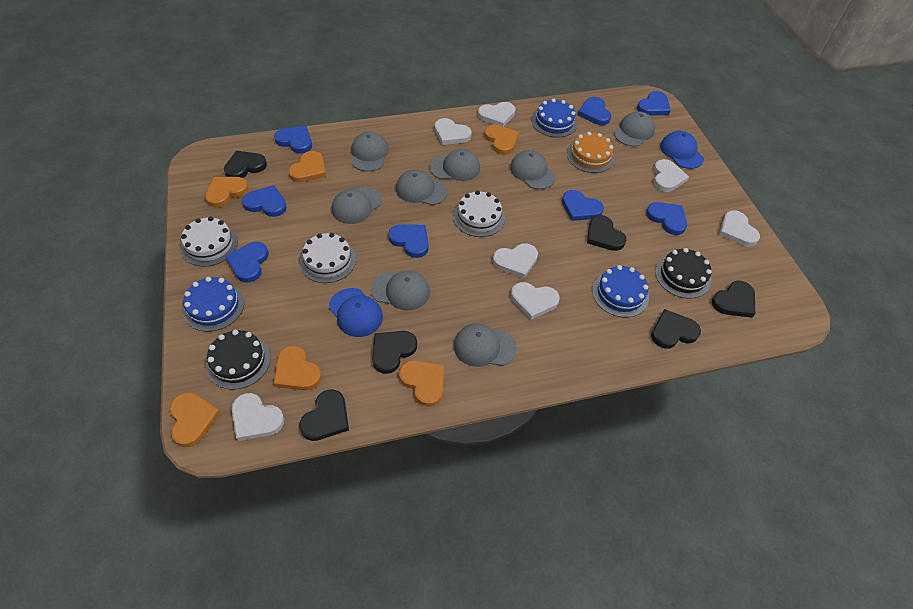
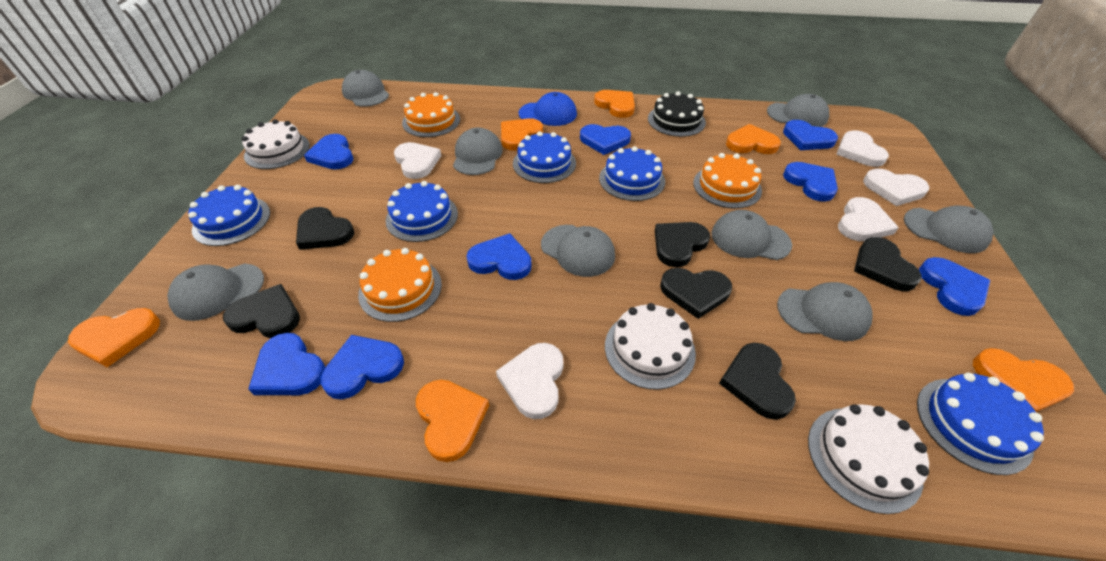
black cake: 2 -> 1
blue cake: 3 -> 5
blue cap: 2 -> 1
orange cake: 1 -> 3
white heart: 7 -> 5

